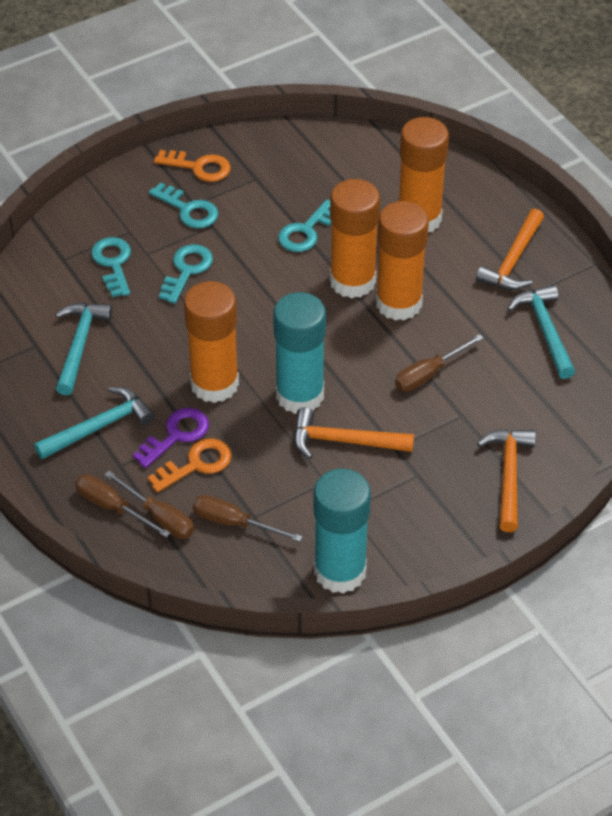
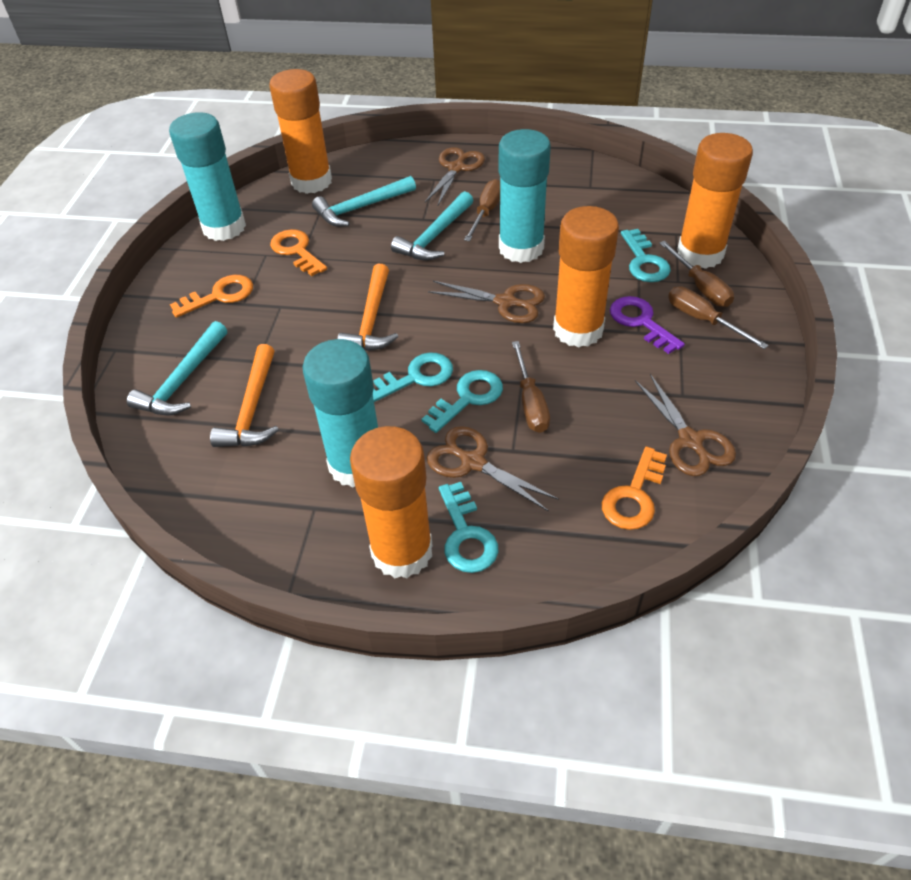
brown scissors: 0 -> 4
orange hammer: 3 -> 2
orange key: 2 -> 3
turquoise glue stick: 2 -> 3

